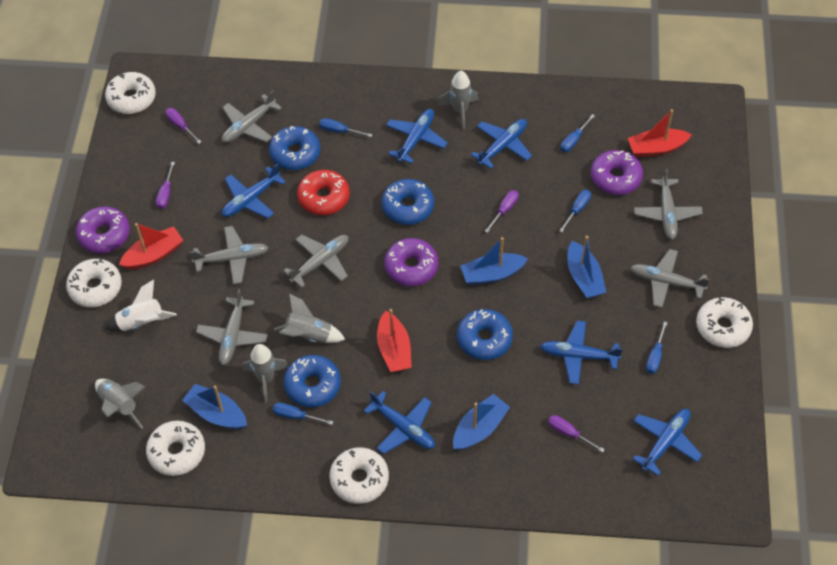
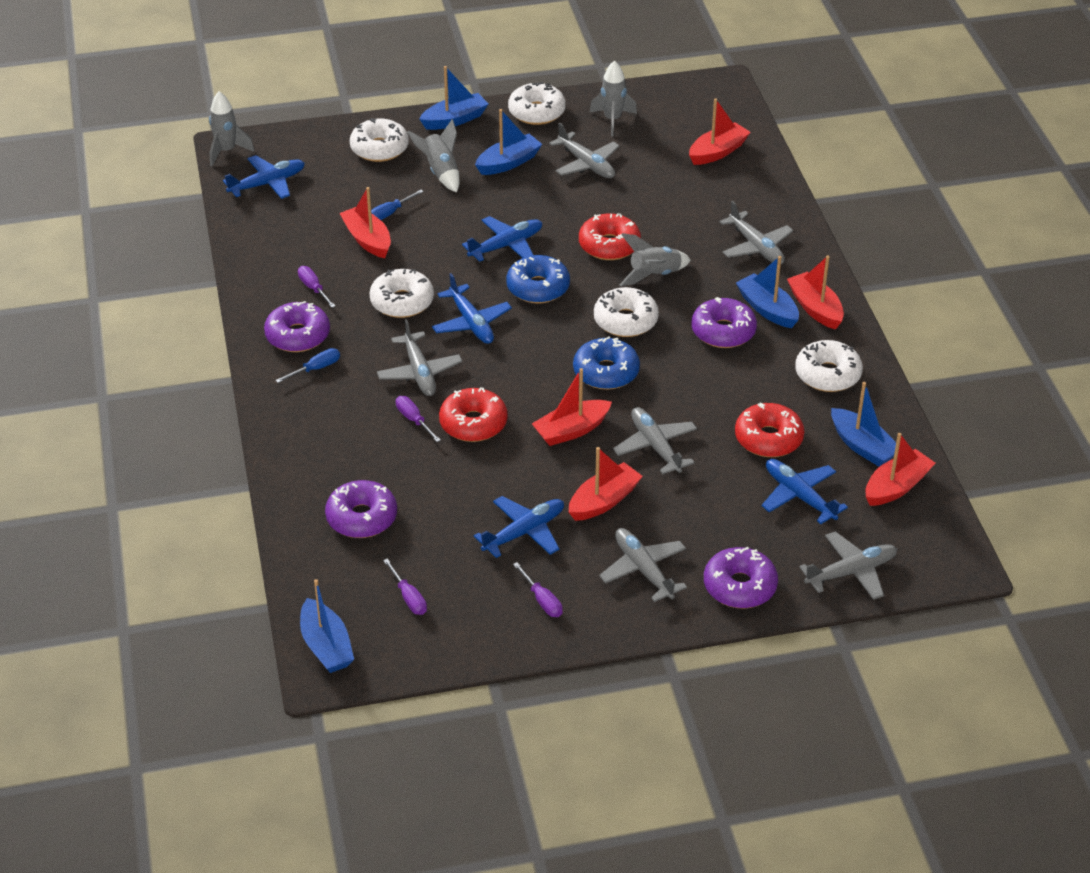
blue boat: 4 -> 5
blue donut: 4 -> 2
blue plane: 6 -> 5
blue screwdriver: 5 -> 2
purple donut: 3 -> 4
red boat: 3 -> 6
red donut: 1 -> 3
white rocket: 1 -> 0

